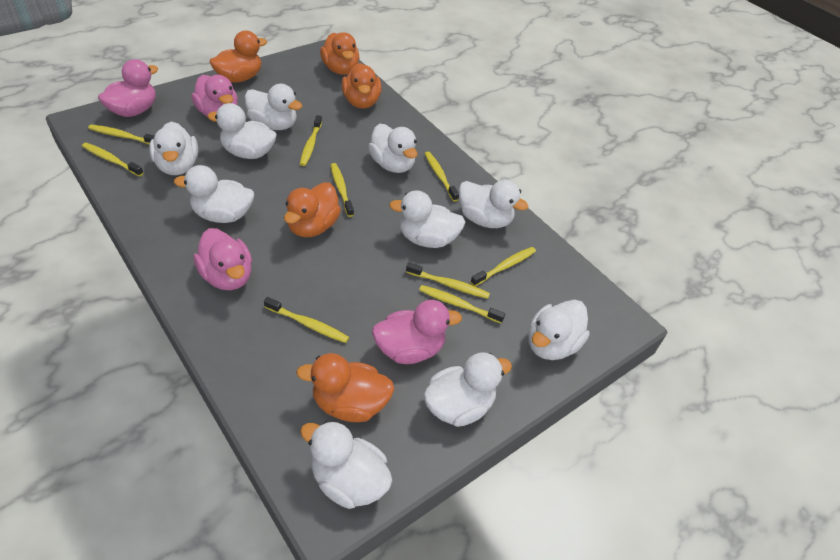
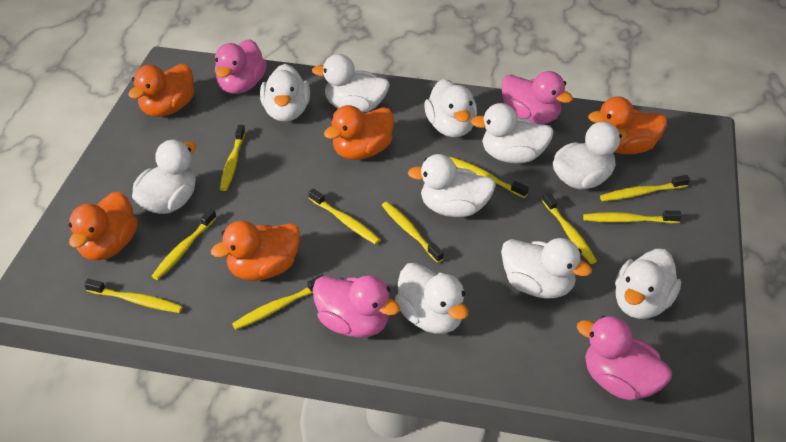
yellow toothbrush: 9 -> 10

